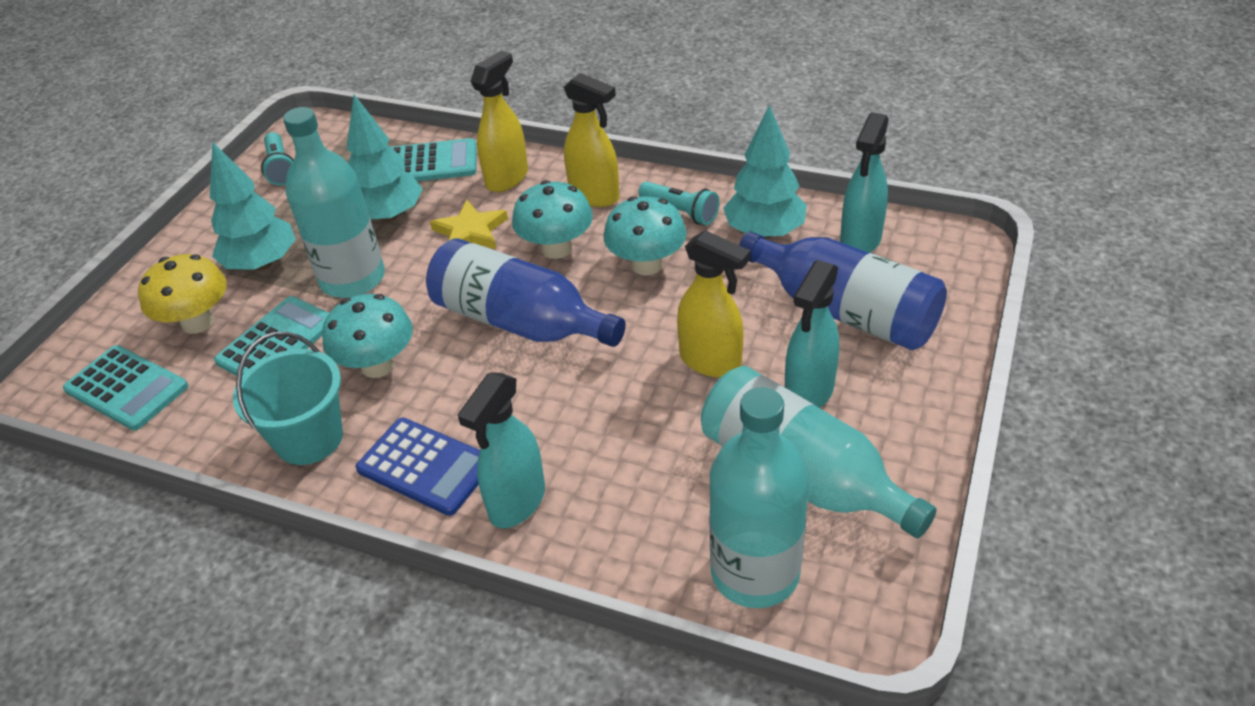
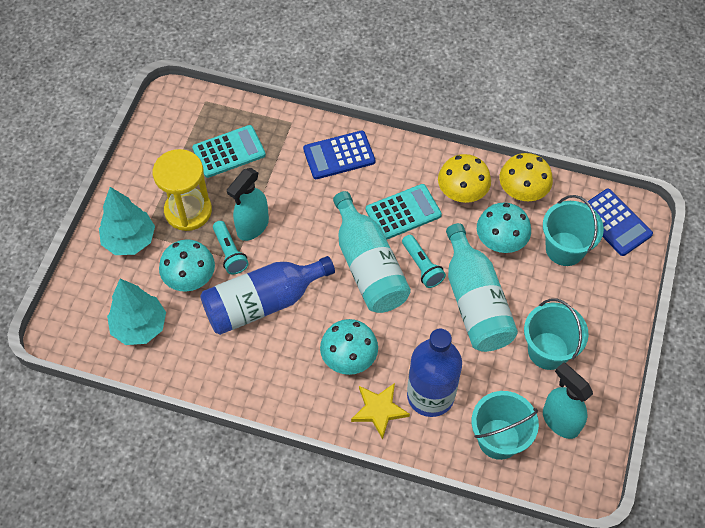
blue calculator: 1 -> 2
turquoise bottle: 3 -> 2
turquoise bucket: 1 -> 3
turquoise calculator: 3 -> 2
turquoise spray bottle: 3 -> 2
turquoise tree: 3 -> 2
yellow hourglass: 0 -> 1
yellow mushroom: 1 -> 2
yellow spray bottle: 3 -> 0

